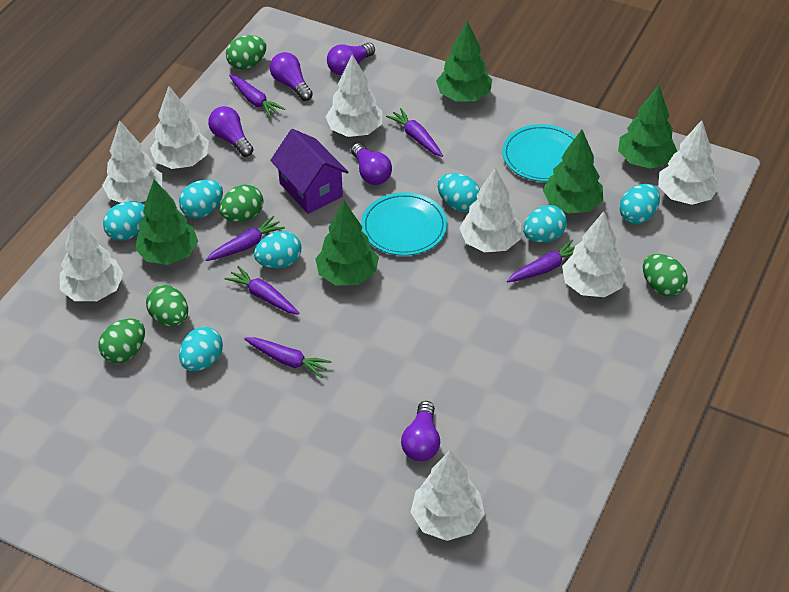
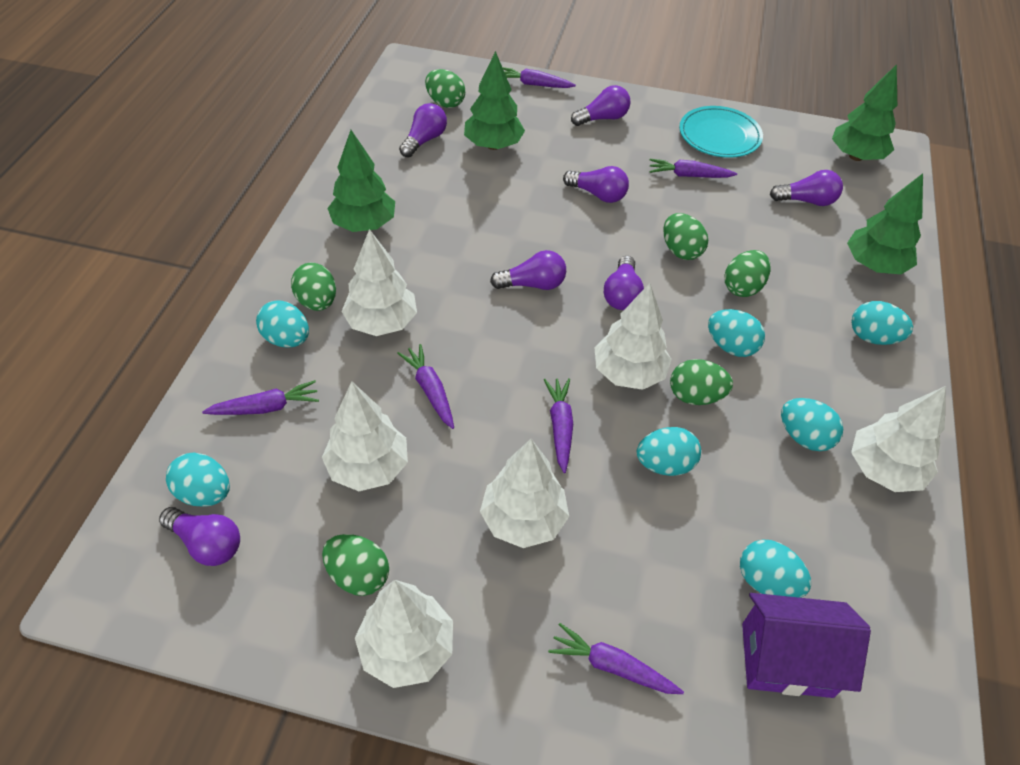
green egg: 5 -> 6
green tree: 5 -> 4
purple light bulb: 5 -> 7
turquoise plate: 2 -> 1
white tree: 8 -> 6

